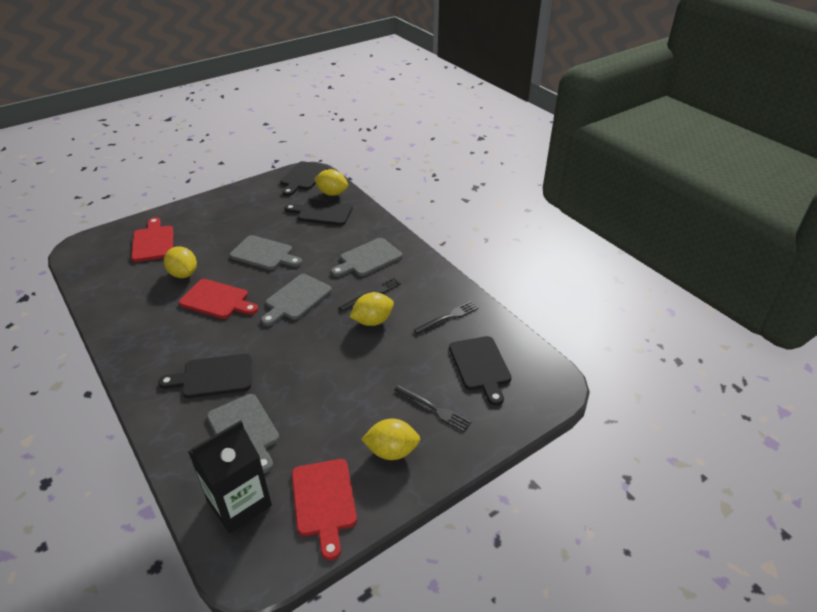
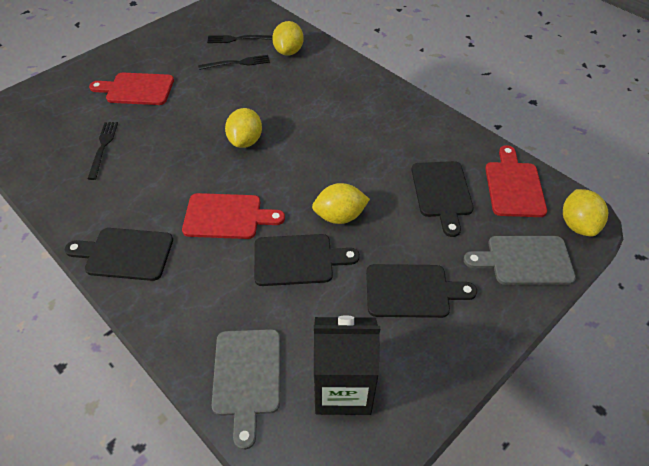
grey cutting board: 4 -> 2

